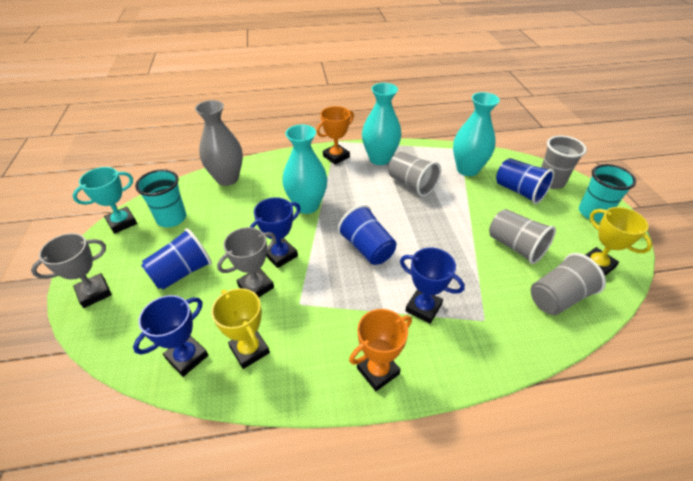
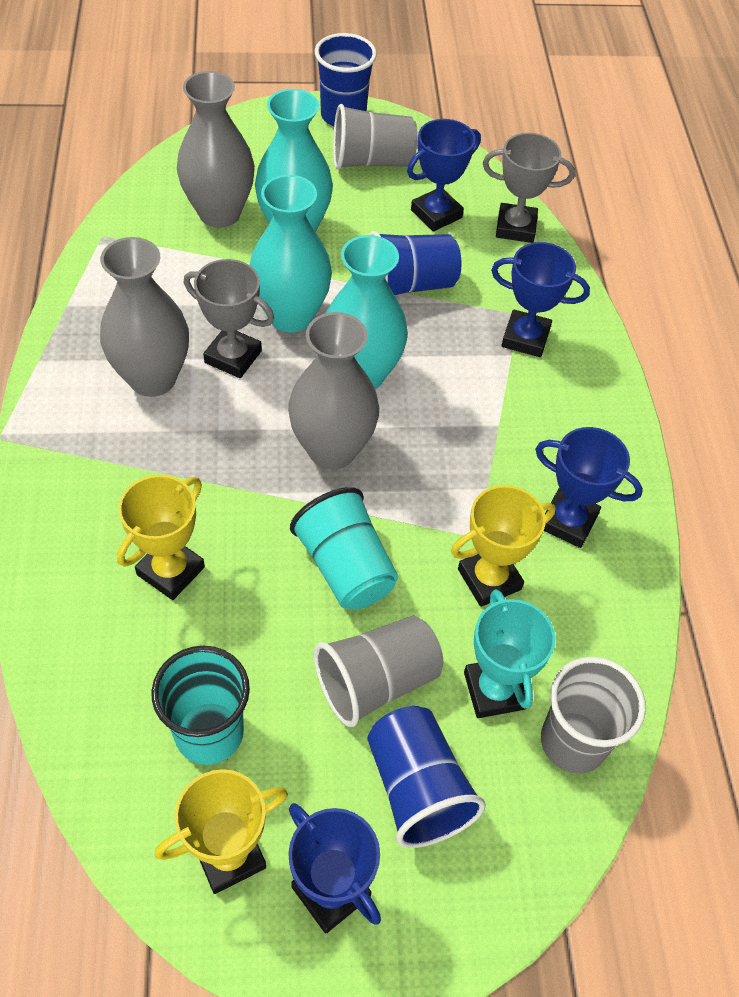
blue trophy: 3 -> 4
grey cup: 4 -> 3
grey vase: 1 -> 3
orange trophy: 2 -> 0
yellow trophy: 2 -> 3

